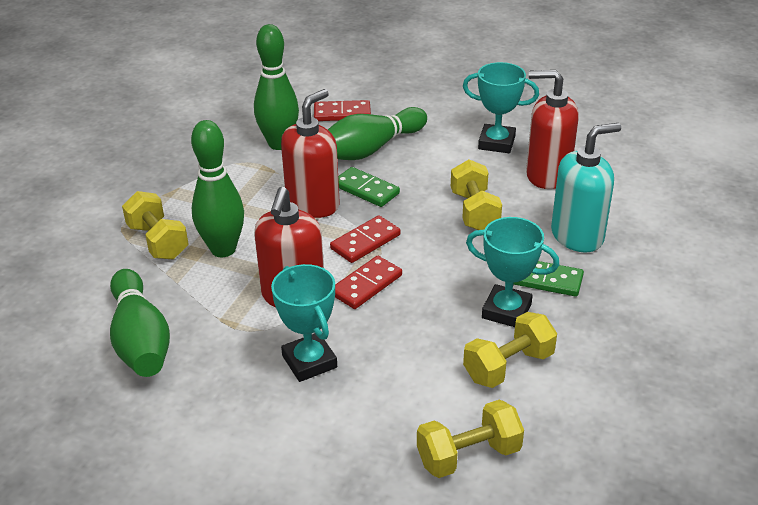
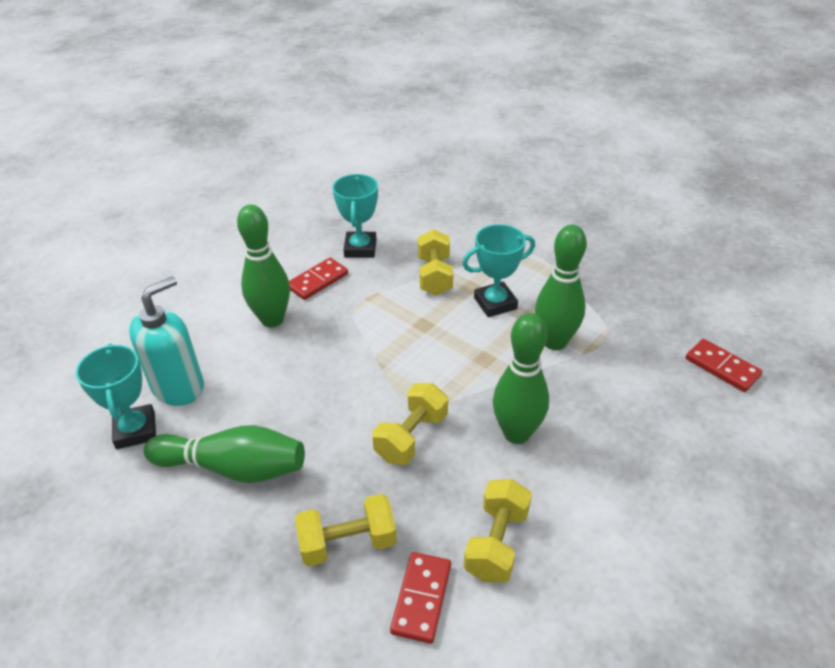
green domino: 2 -> 0
red soap dispenser: 3 -> 0

